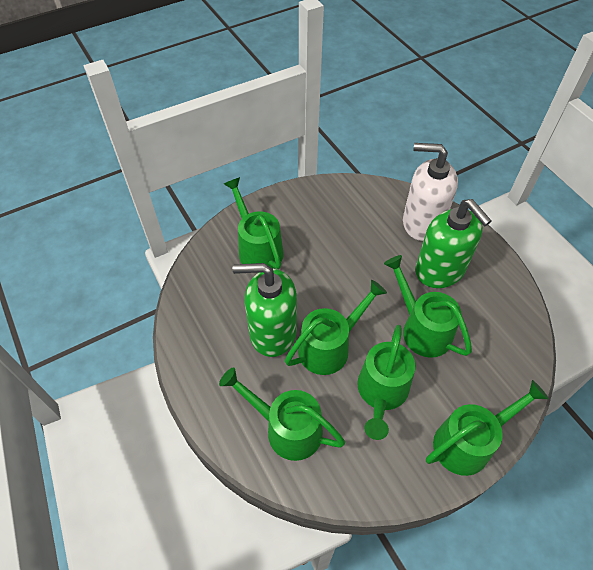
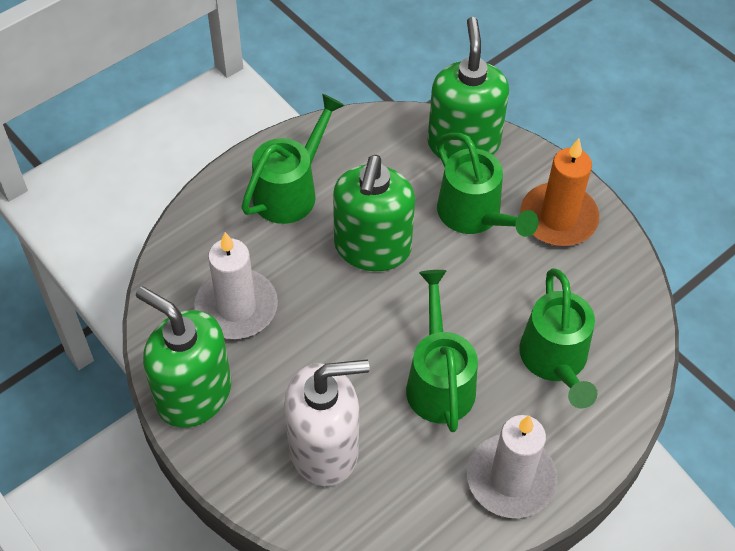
green soap dispenser: 2 -> 3
green watering can: 6 -> 4
orange candle: 0 -> 1
white candle: 0 -> 2

